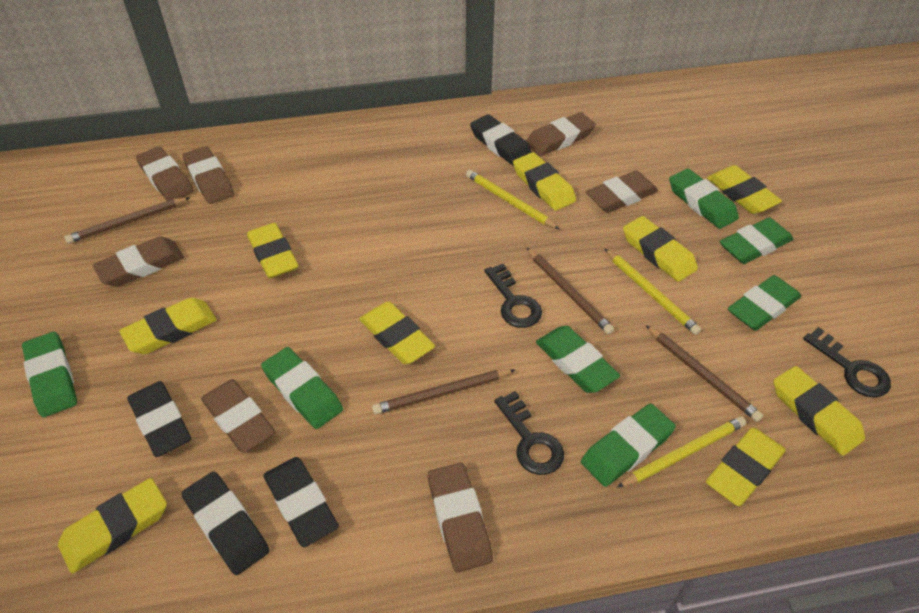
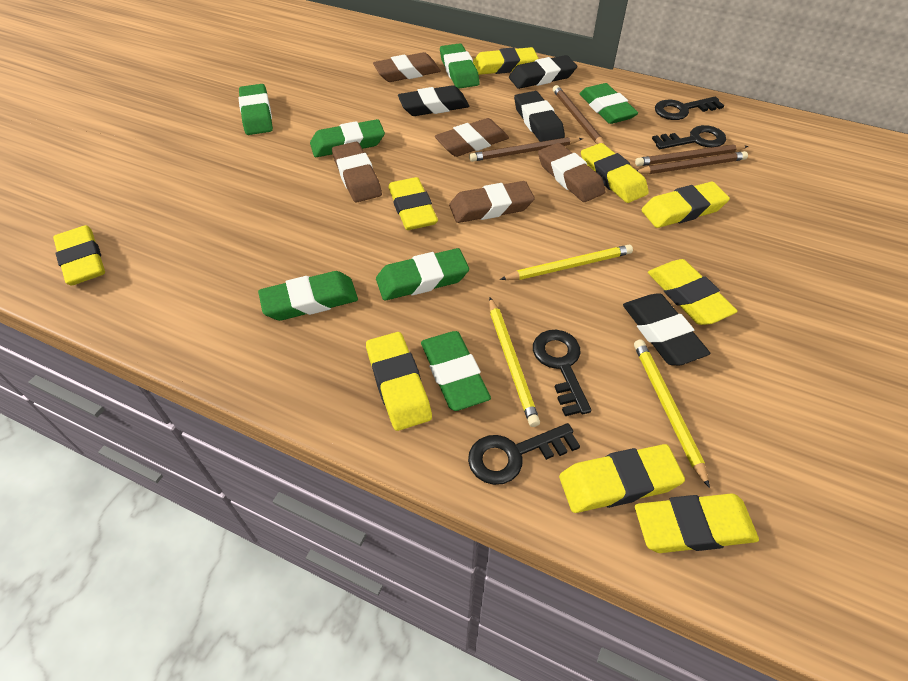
black key: 3 -> 4
brown eraser: 7 -> 5

